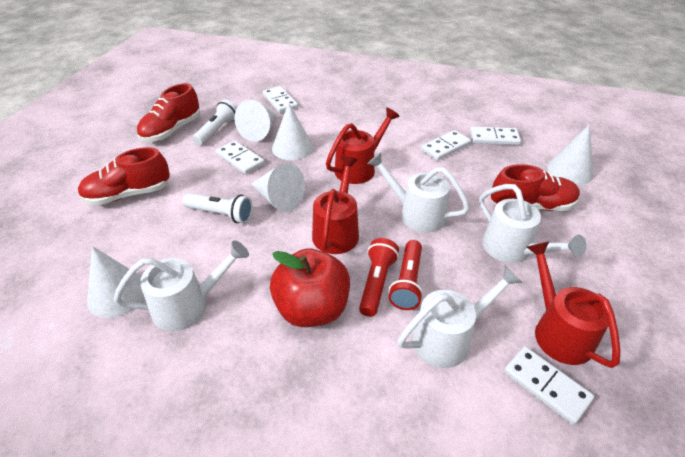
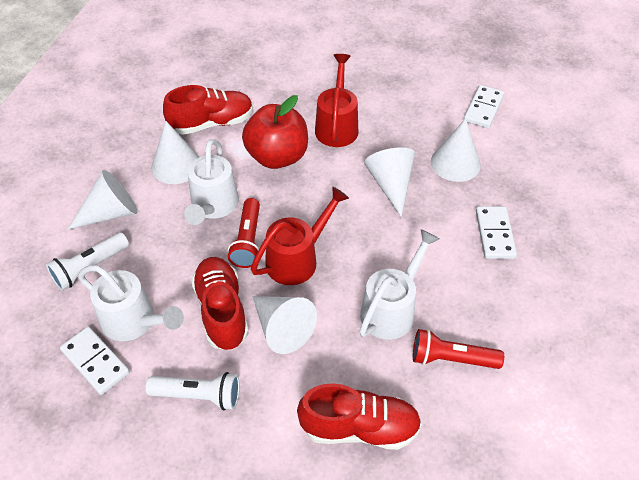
red watering can: 3 -> 2
white domino: 5 -> 3
white watering can: 4 -> 3

